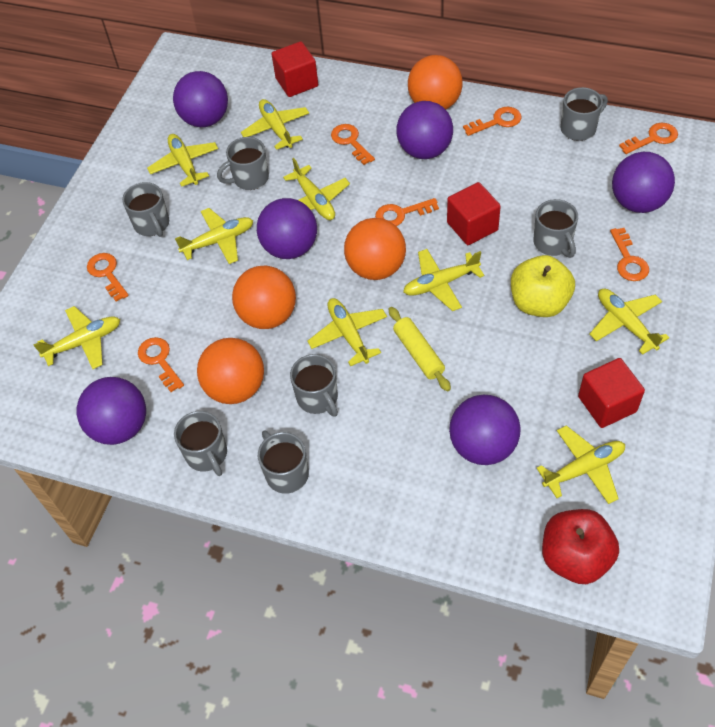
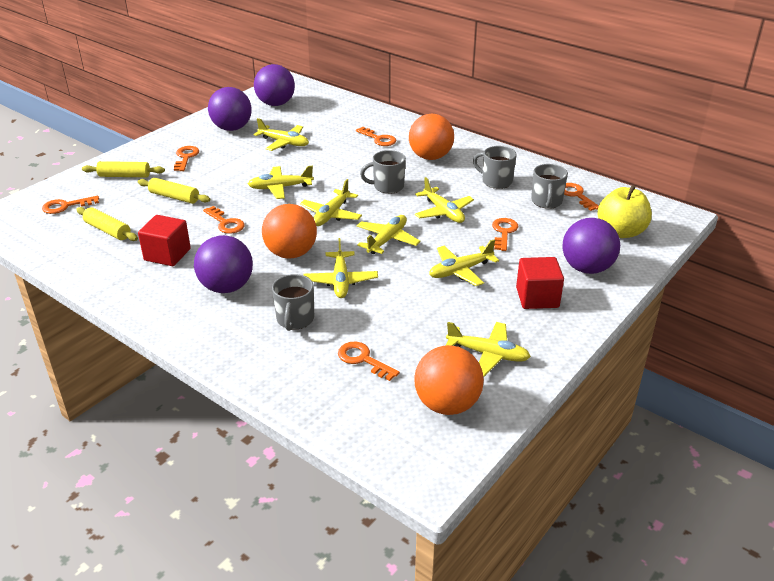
grey mug: 7 -> 4
orange ball: 4 -> 3
purple ball: 6 -> 4
red apple: 1 -> 0
red cube: 3 -> 2
yellow plane: 9 -> 8
yellow rolling pin: 1 -> 3

